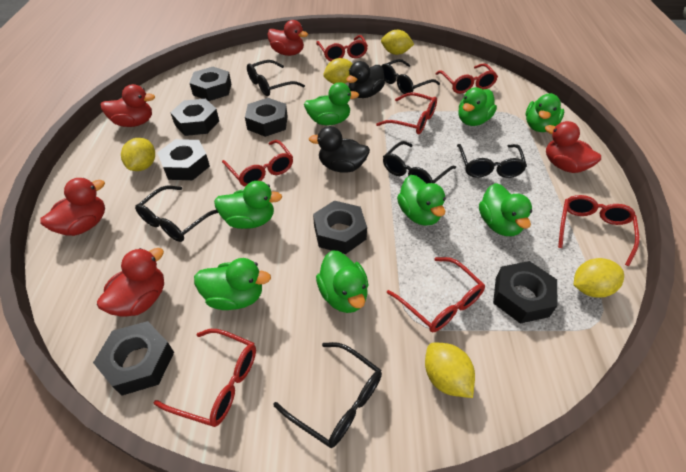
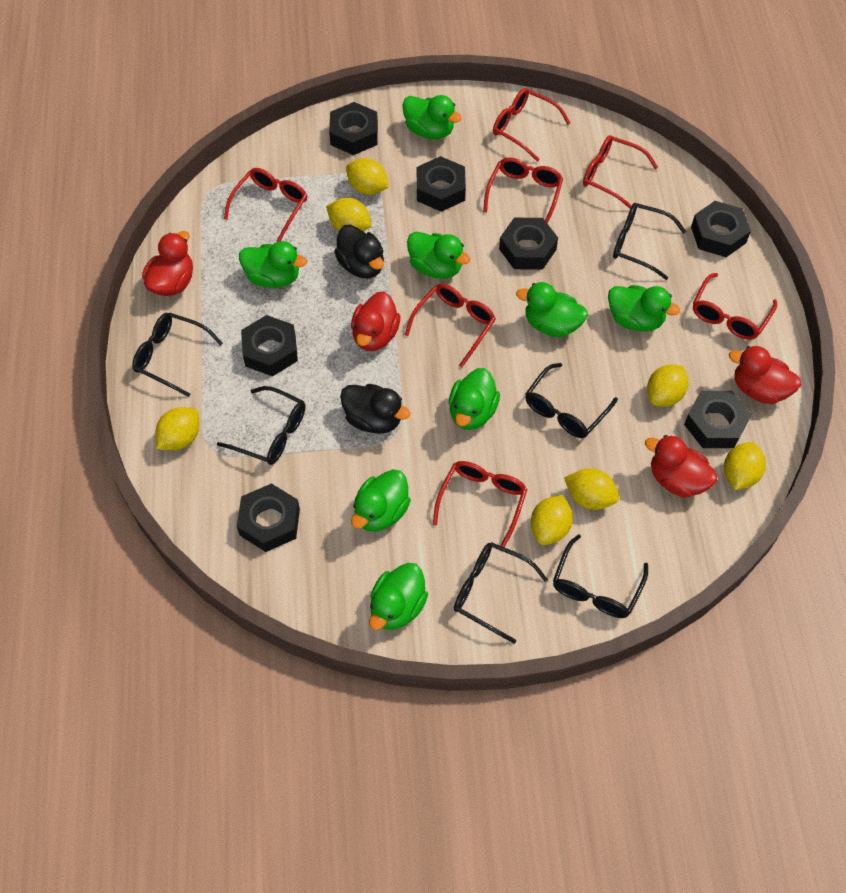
red duck: 5 -> 4
yellow lemon: 5 -> 7

